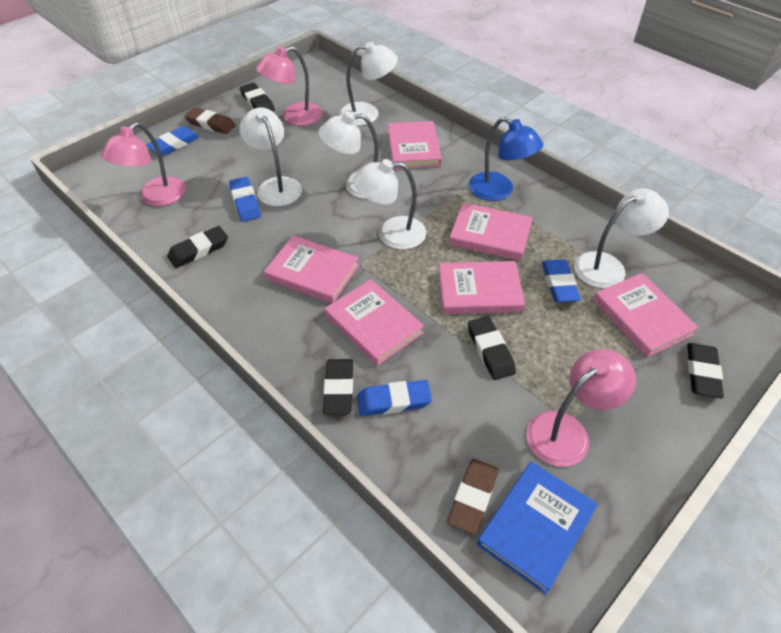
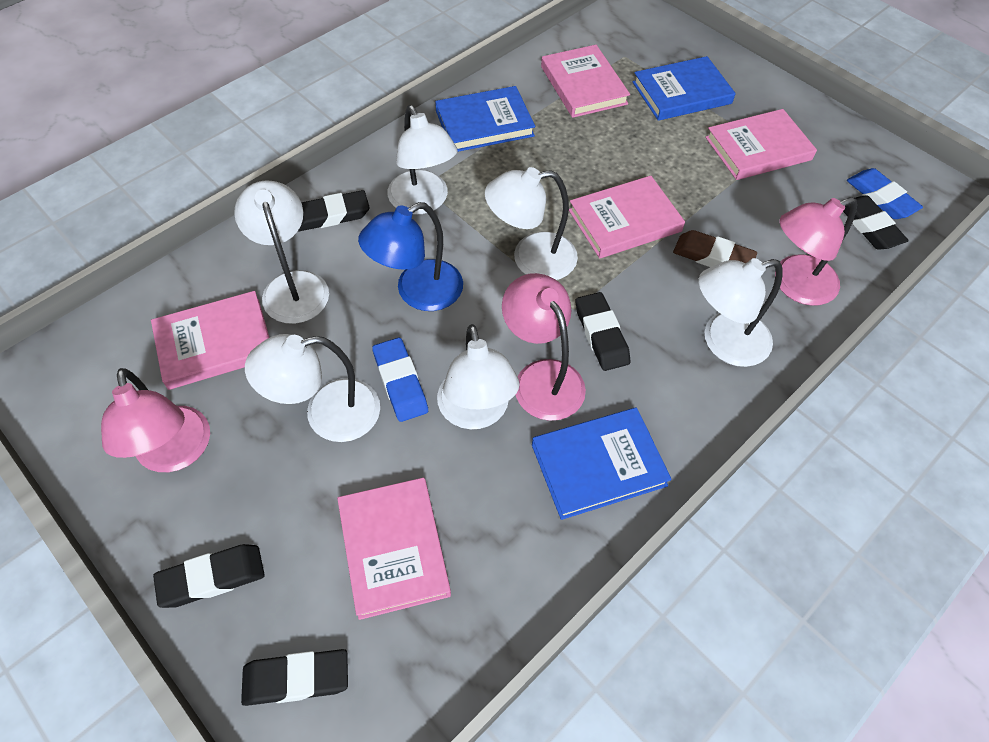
blue book: 1 -> 3
blue eraser: 4 -> 2
brown eraser: 2 -> 1
pink book: 6 -> 5
white lamp: 5 -> 6

